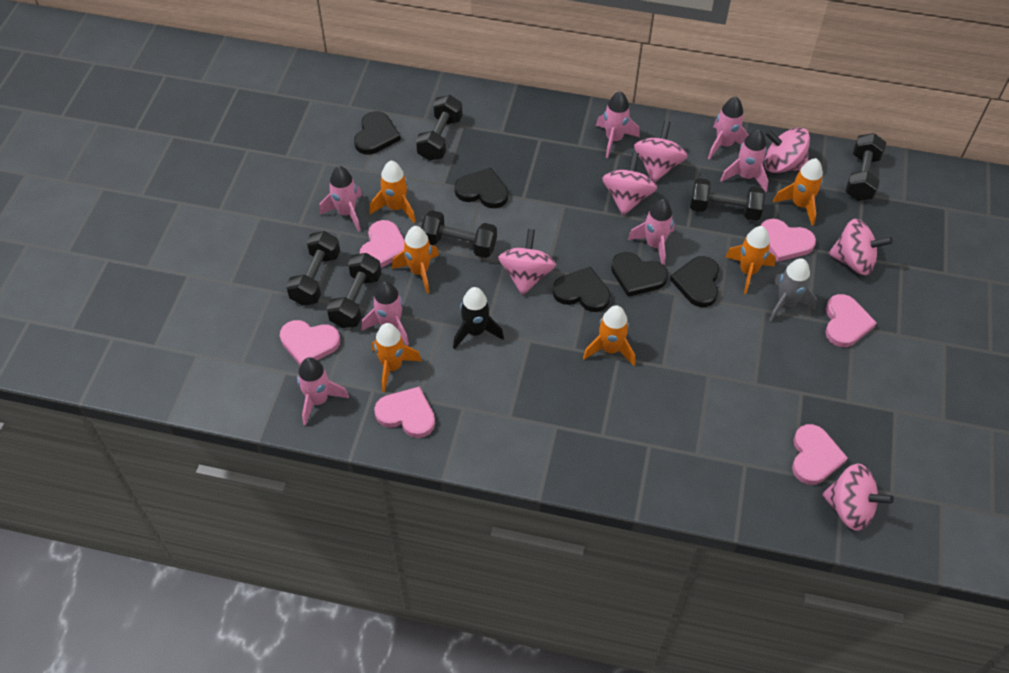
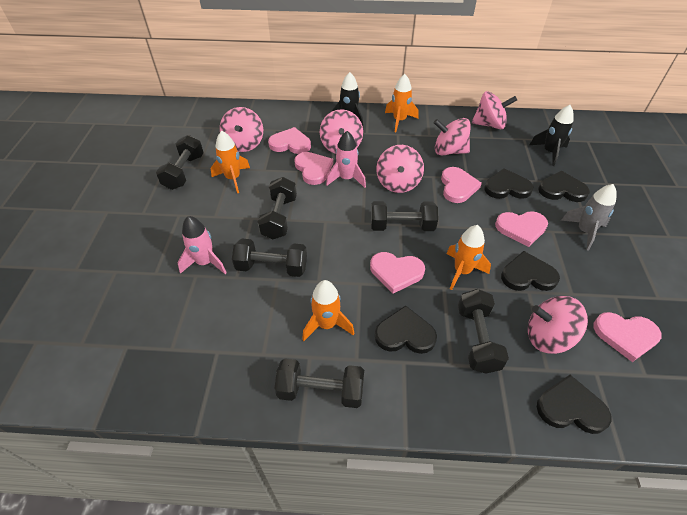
black rocket: 1 -> 2
orange rocket: 6 -> 4
pink rocket: 7 -> 2

